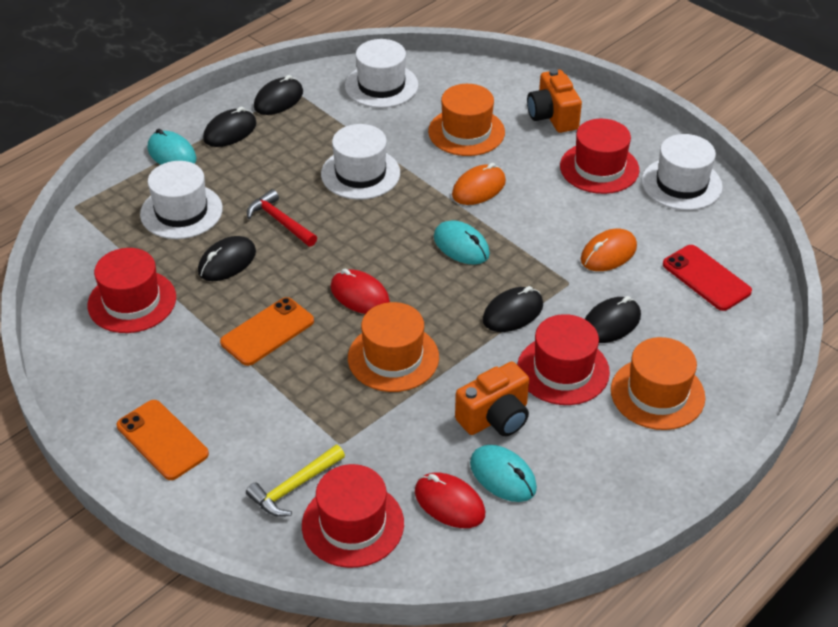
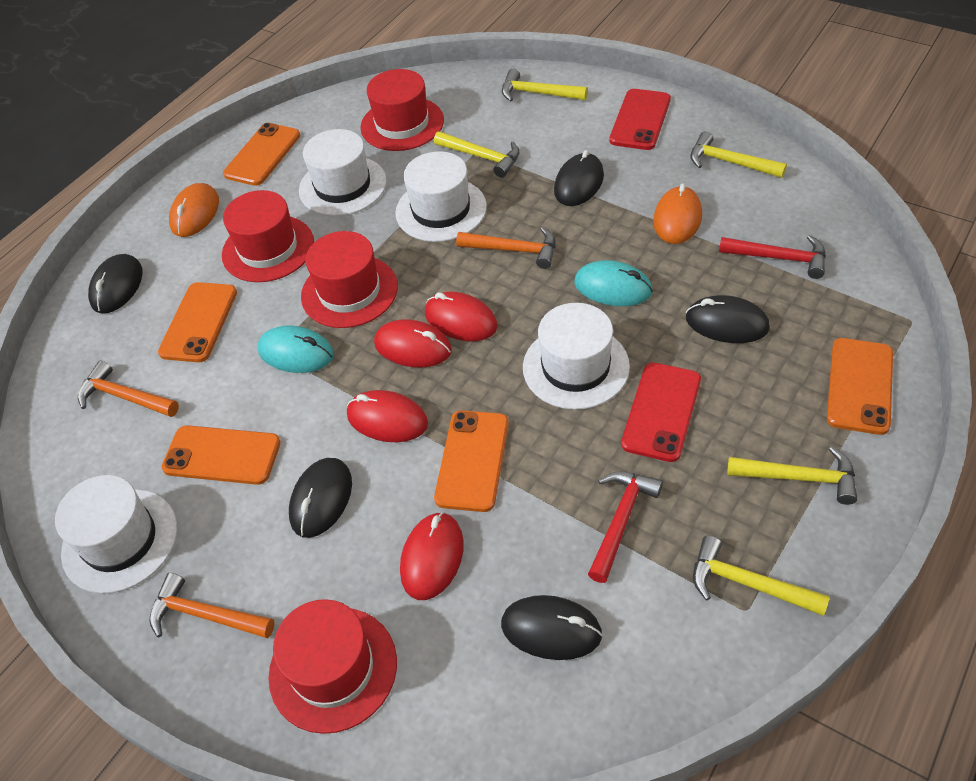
orange camera: 2 -> 0
orange hammer: 0 -> 3
orange hat: 3 -> 0
orange phone: 2 -> 5
red hammer: 1 -> 2
red mouse: 2 -> 4
red phone: 1 -> 2
turquoise mouse: 3 -> 2
yellow hammer: 1 -> 5

